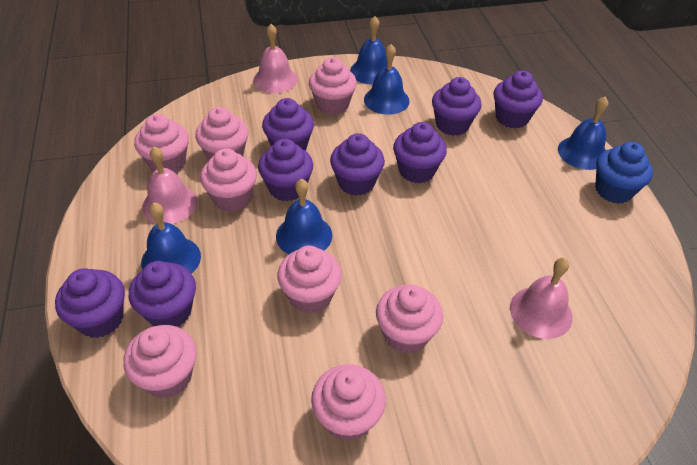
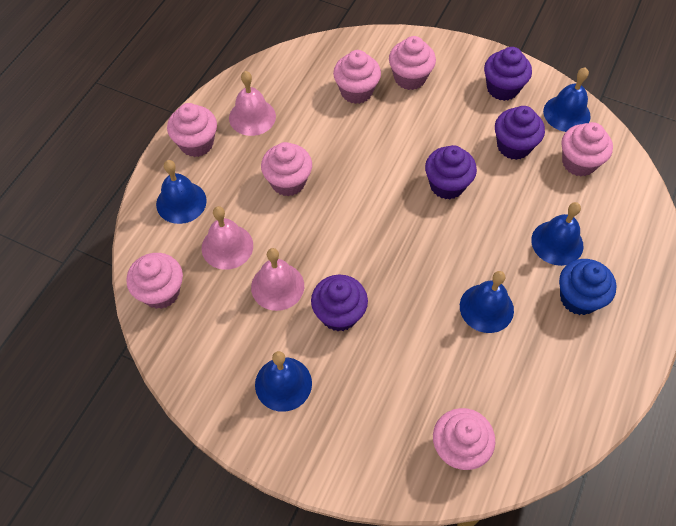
pink cupcake: 8 -> 7
purple cupcake: 8 -> 4

